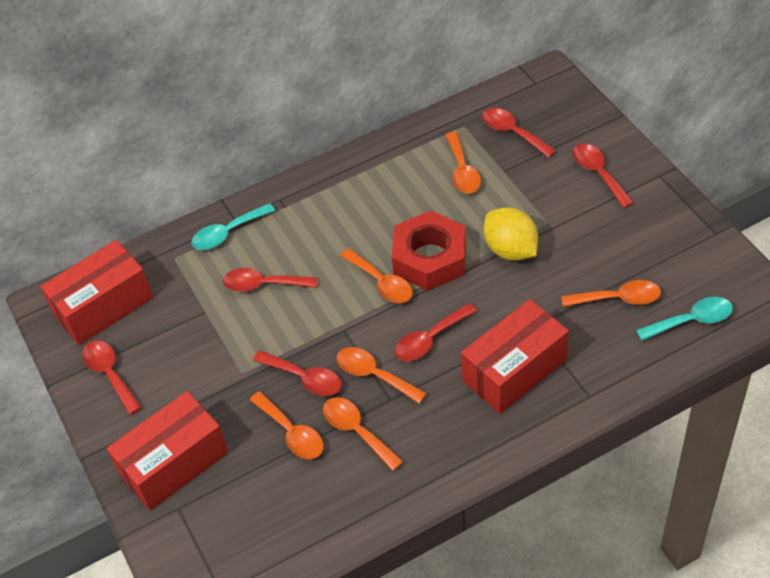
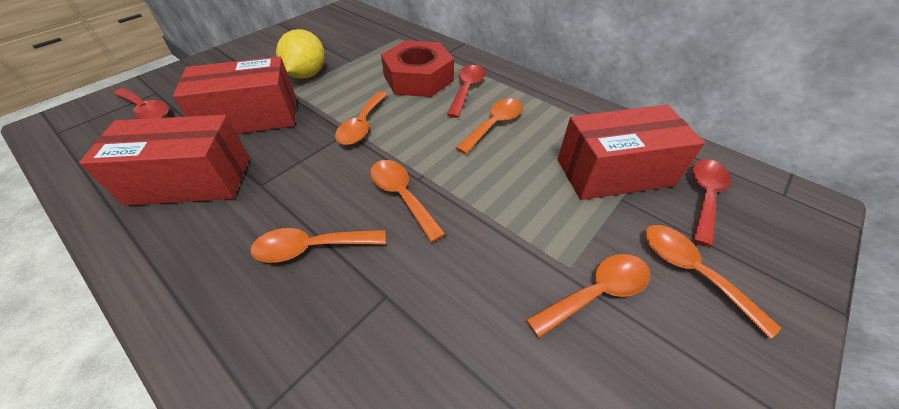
red spoon: 6 -> 3
turquoise spoon: 2 -> 0

